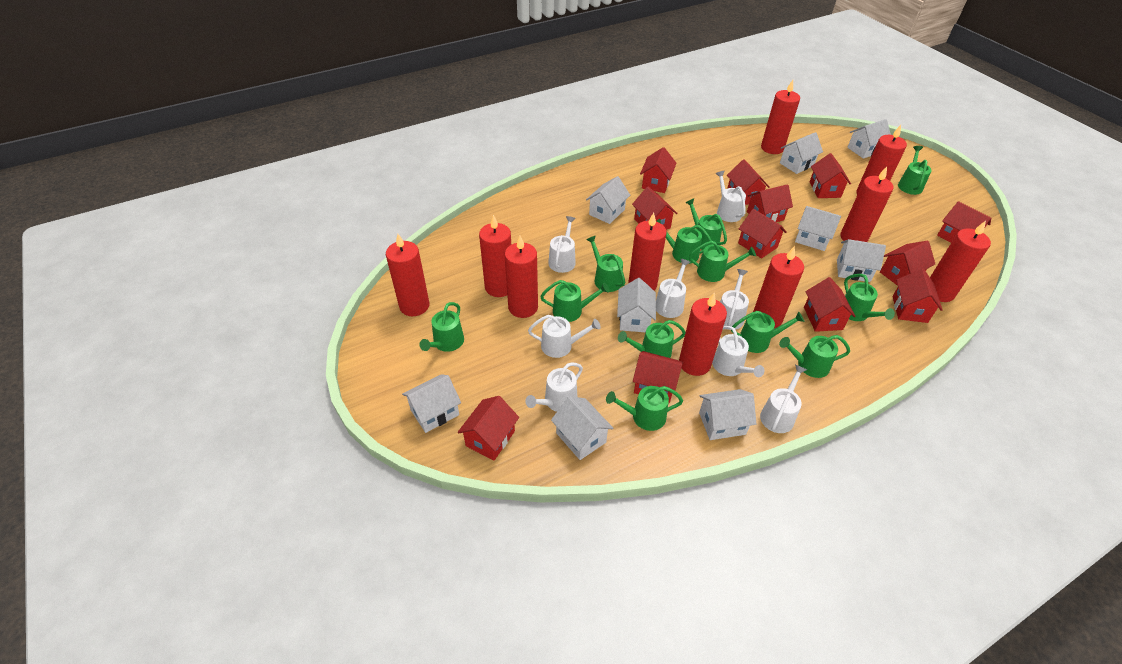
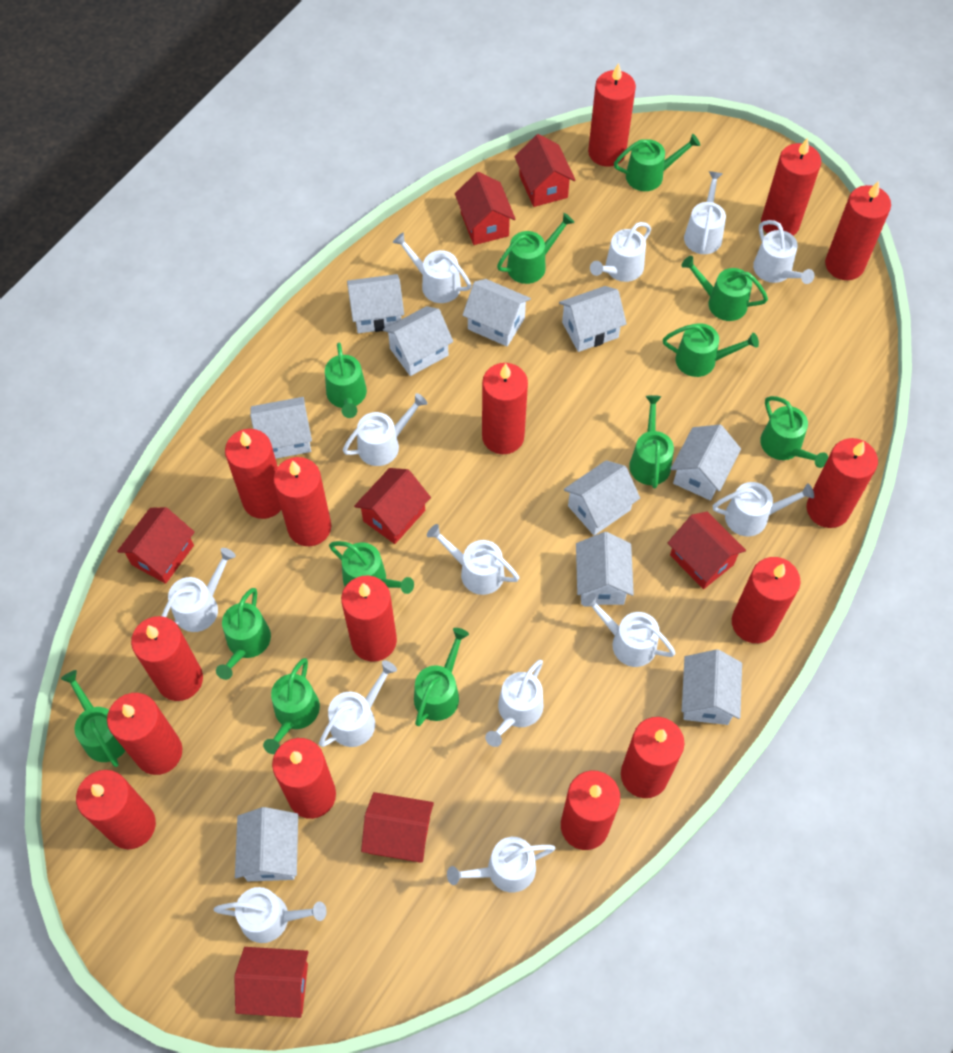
red candle: 10 -> 15
red house: 12 -> 7
white house: 9 -> 10
white watering can: 8 -> 13

